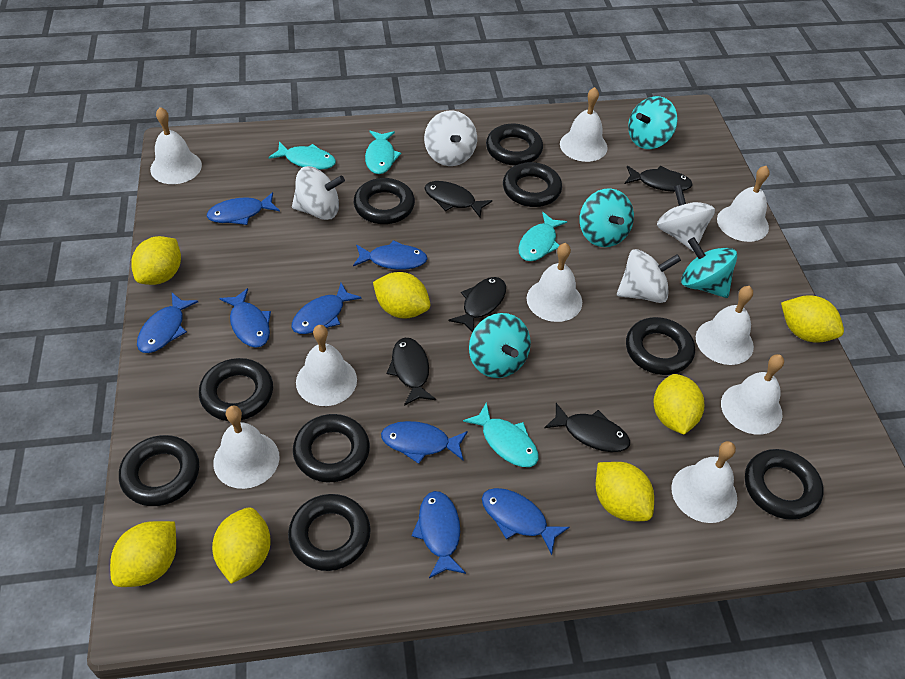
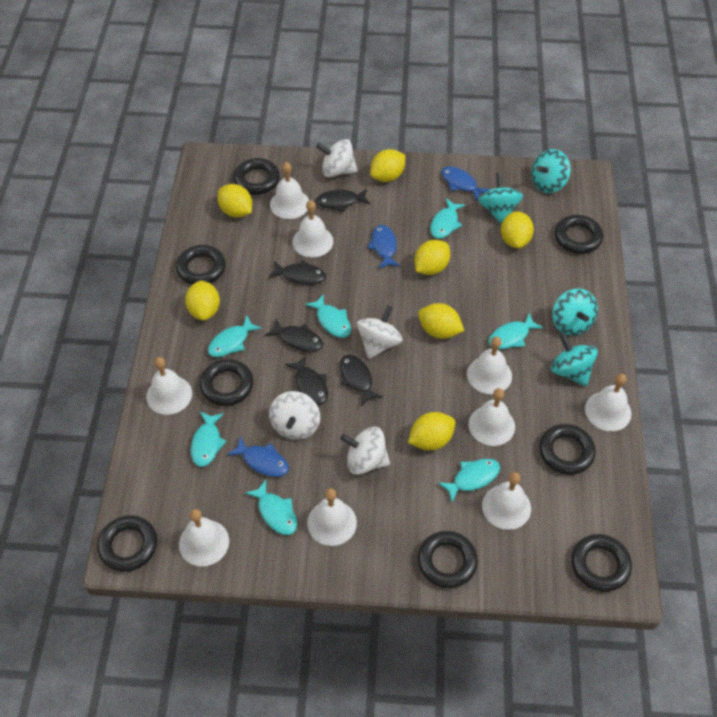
black ring: 9 -> 8
blue fish: 8 -> 3
turquoise fish: 4 -> 7

